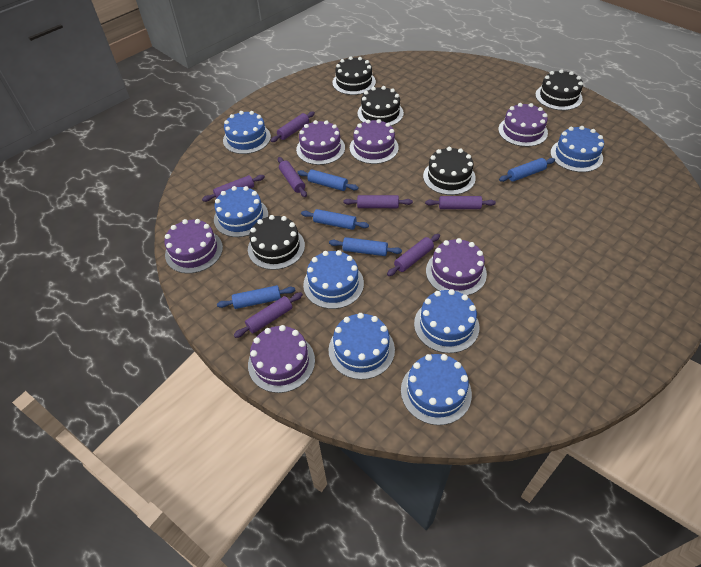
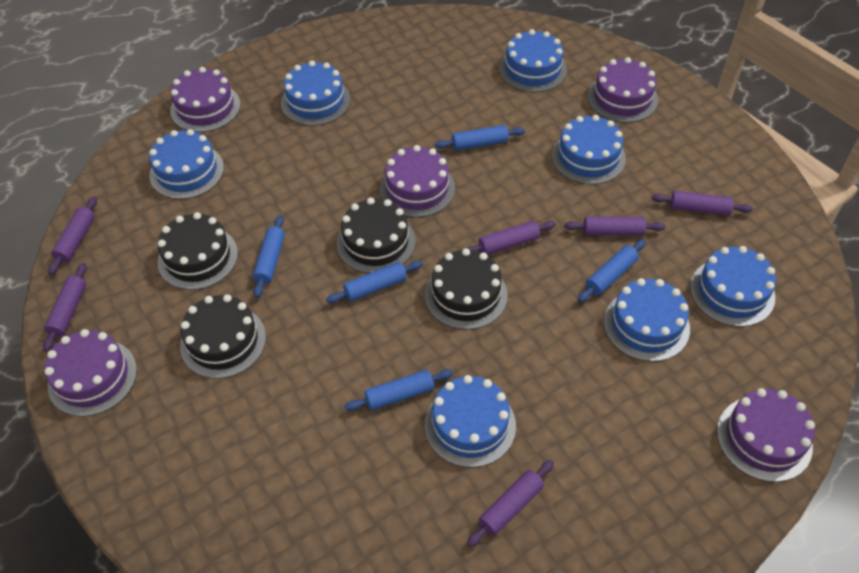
black cake: 5 -> 4
purple cake: 6 -> 5
purple rolling pin: 7 -> 6

